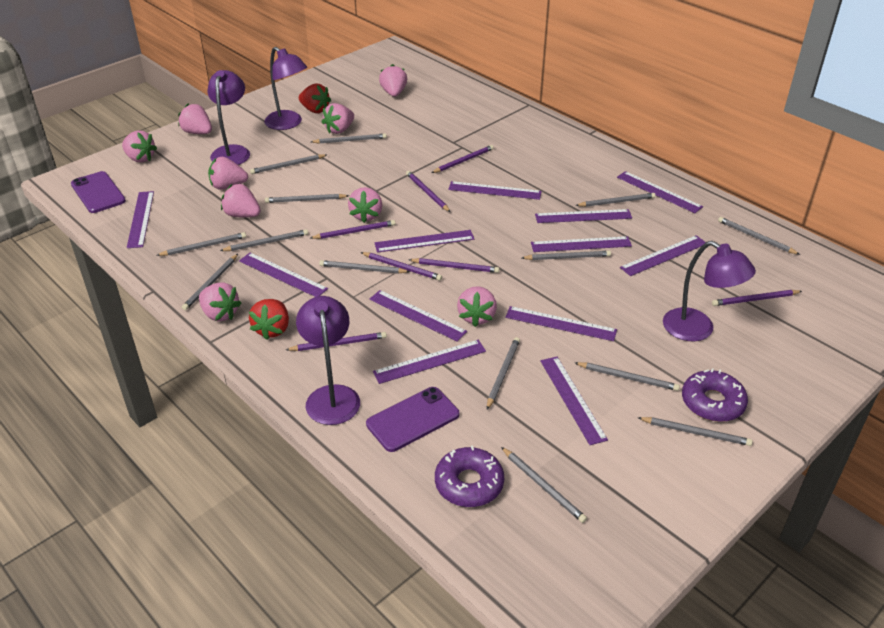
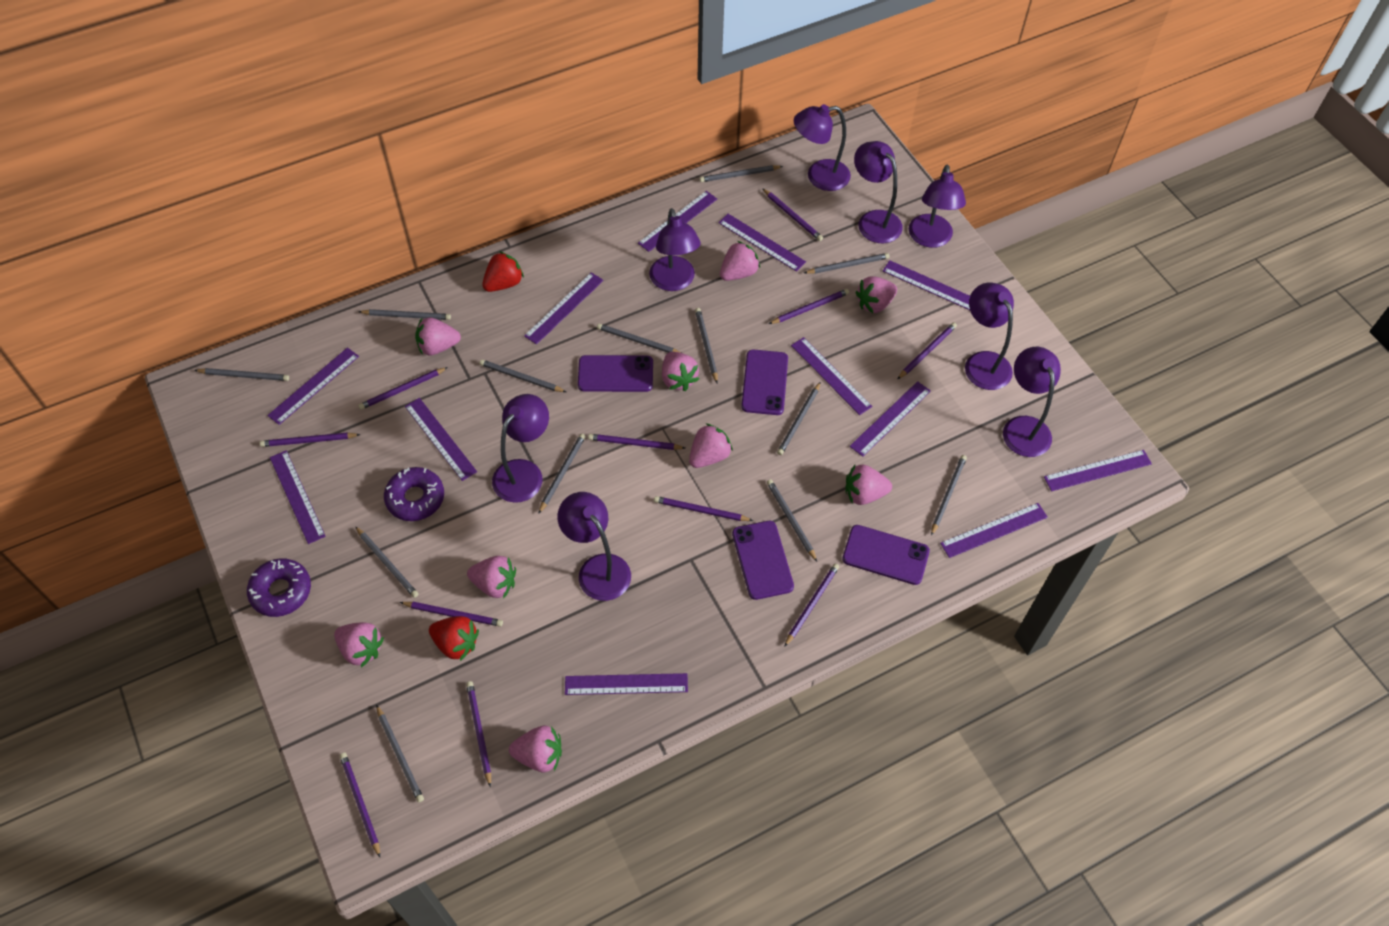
grey pencil: 14 -> 13
purple lamp: 4 -> 8
purple pencil: 7 -> 11
purple phone: 2 -> 4

